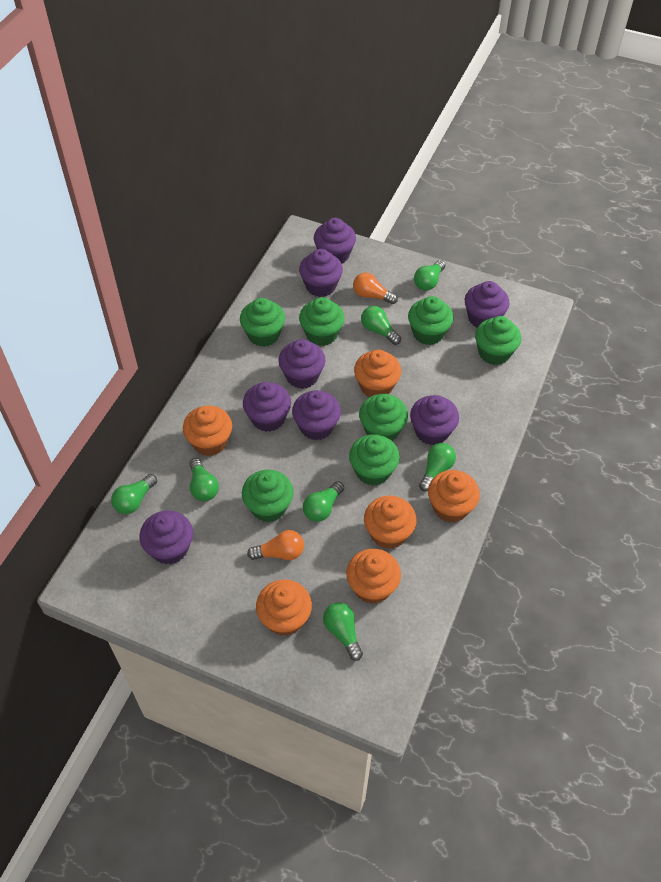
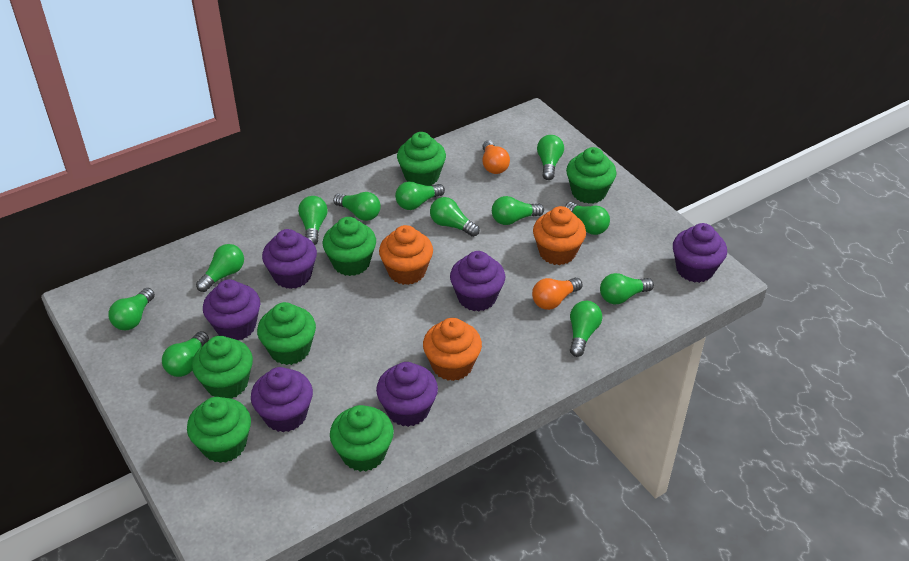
green light bulb: 7 -> 12
orange cupcake: 6 -> 3
purple cupcake: 8 -> 6

